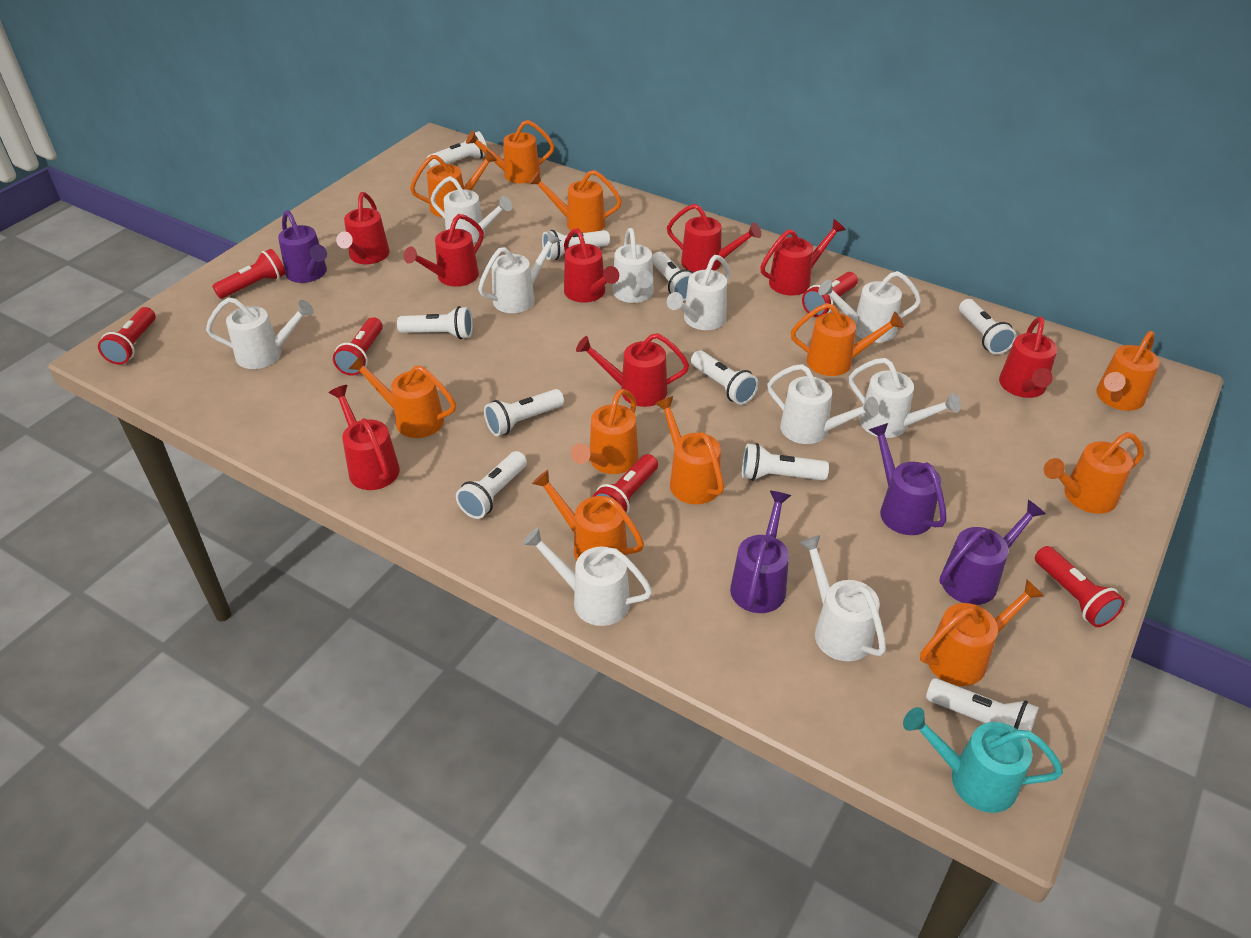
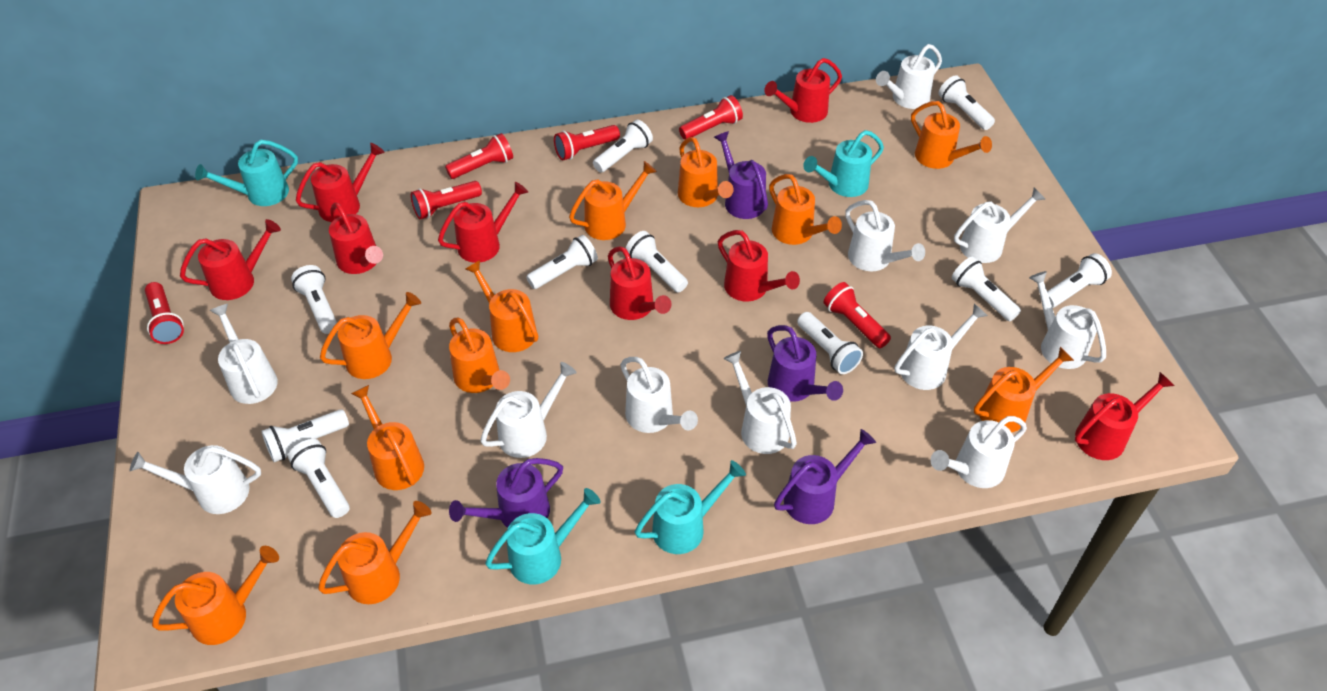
turquoise watering can: 1 -> 4
white watering can: 10 -> 11

